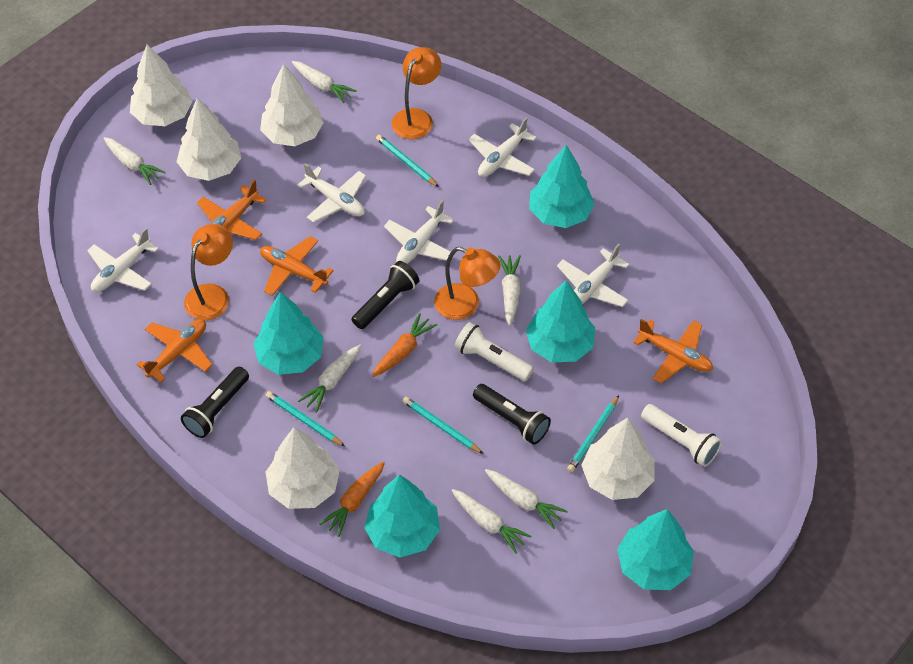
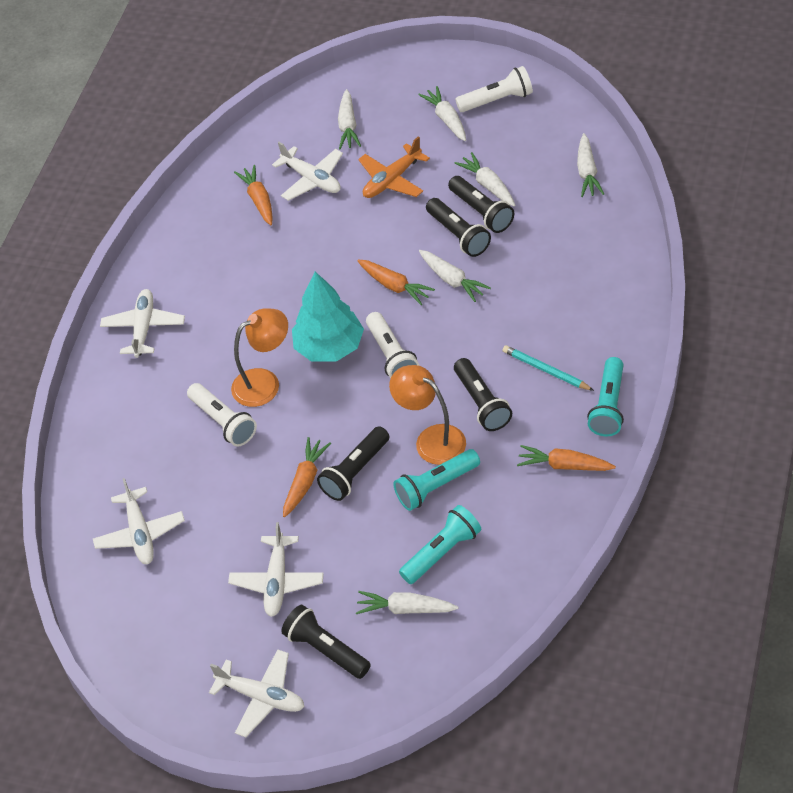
black flashlight: 3 -> 5
orange carrot: 2 -> 4
orange lamp: 3 -> 2
orange plane: 4 -> 1
turquoise flashlight: 0 -> 3
turquoise pencil: 4 -> 1
turquoise tree: 5 -> 1
white flashlight: 2 -> 3
white tree: 5 -> 0

